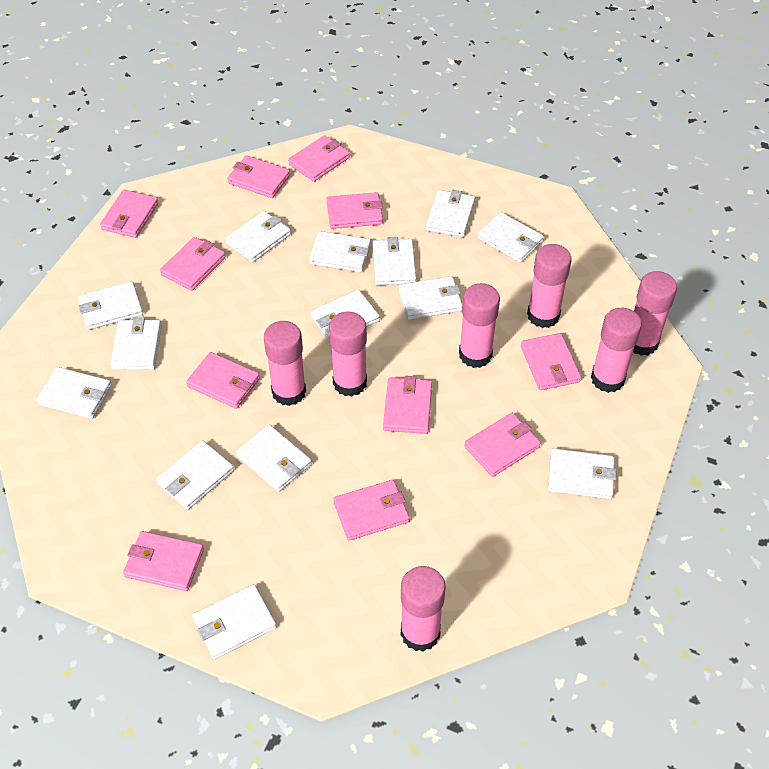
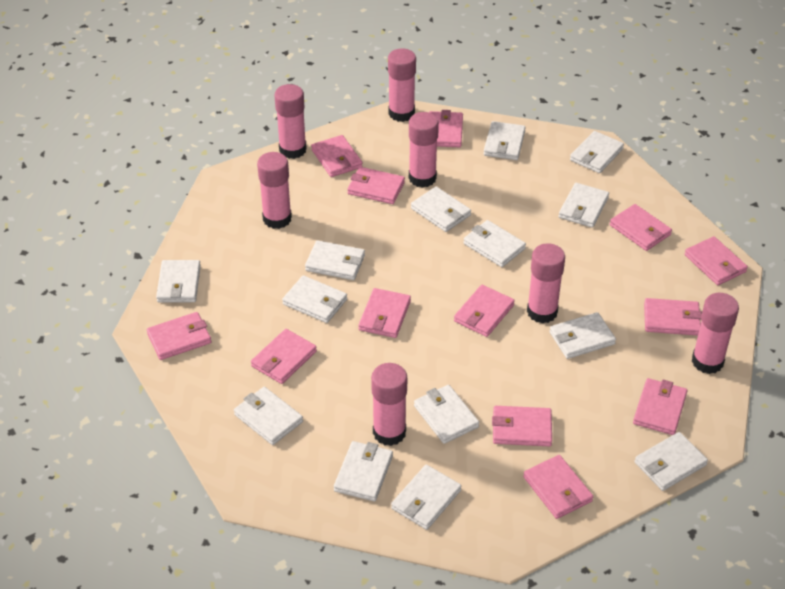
pink wallet: 11 -> 13

